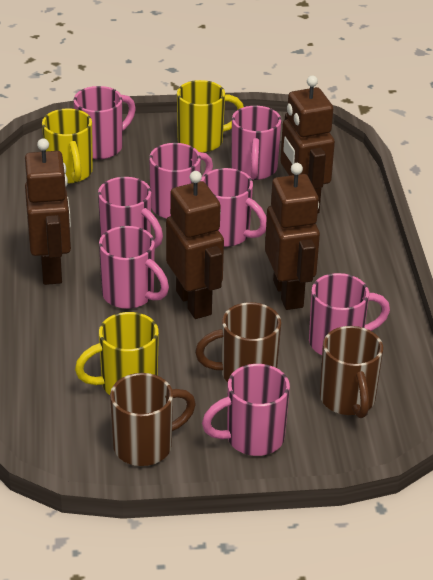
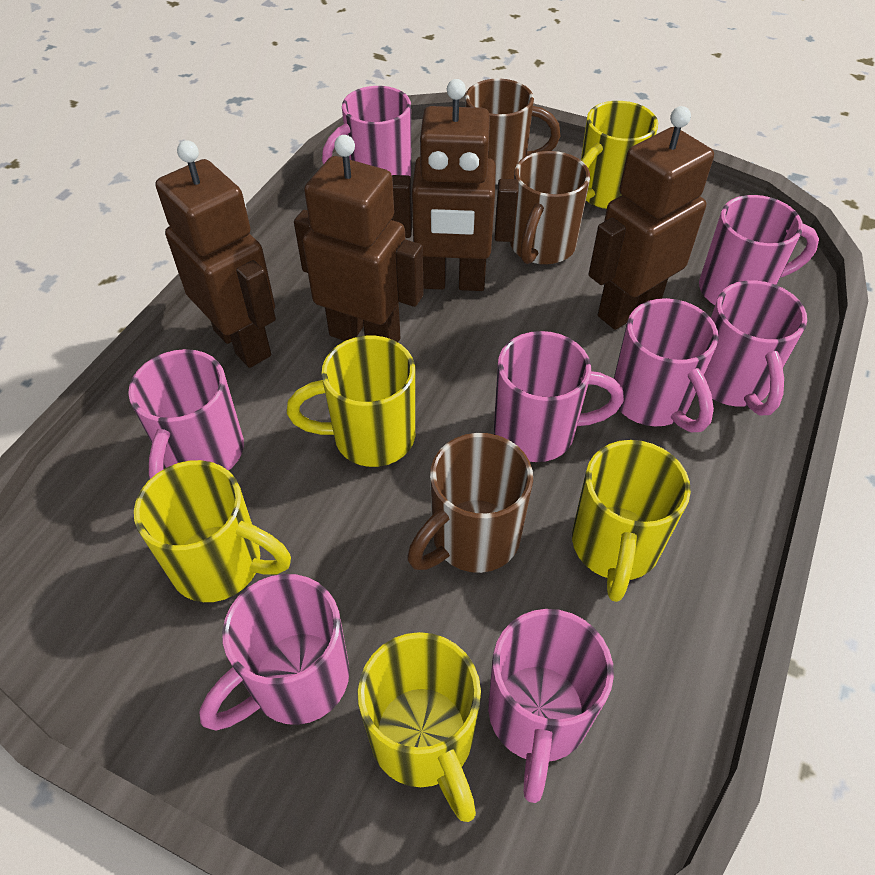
yellow mug: 3 -> 5

